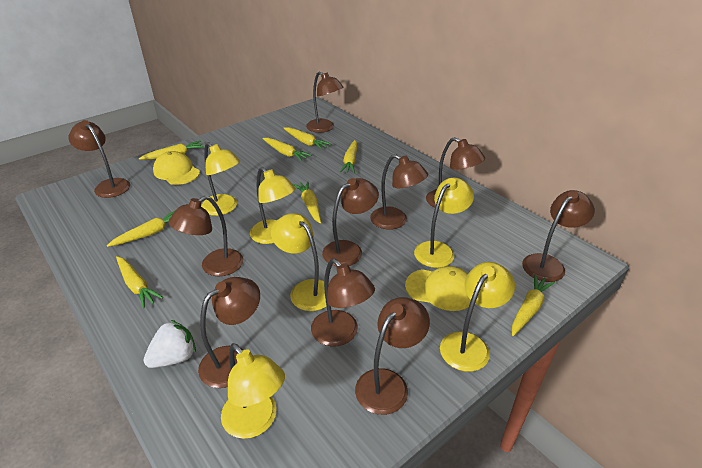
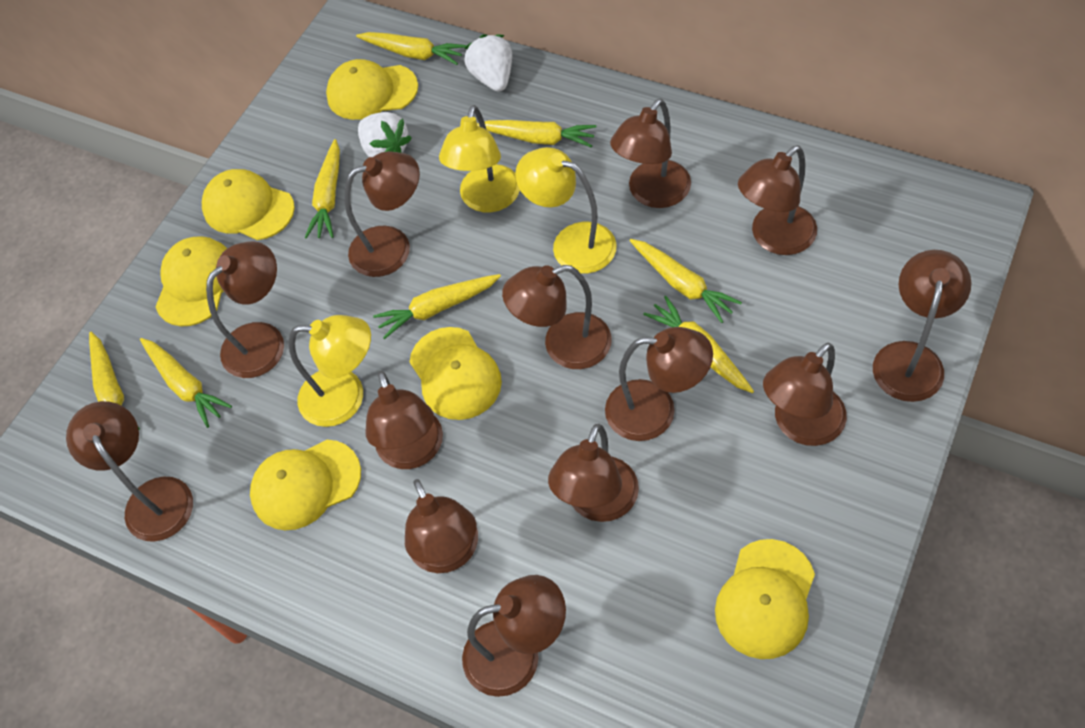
brown lamp: 10 -> 13
white strawberry: 1 -> 2
yellow cap: 2 -> 6
yellow lamp: 6 -> 3

